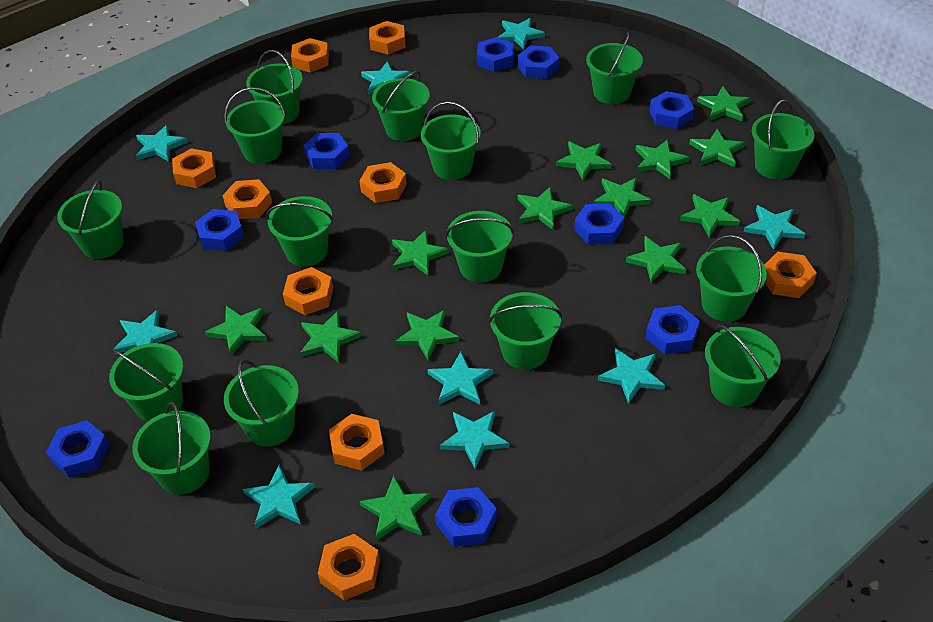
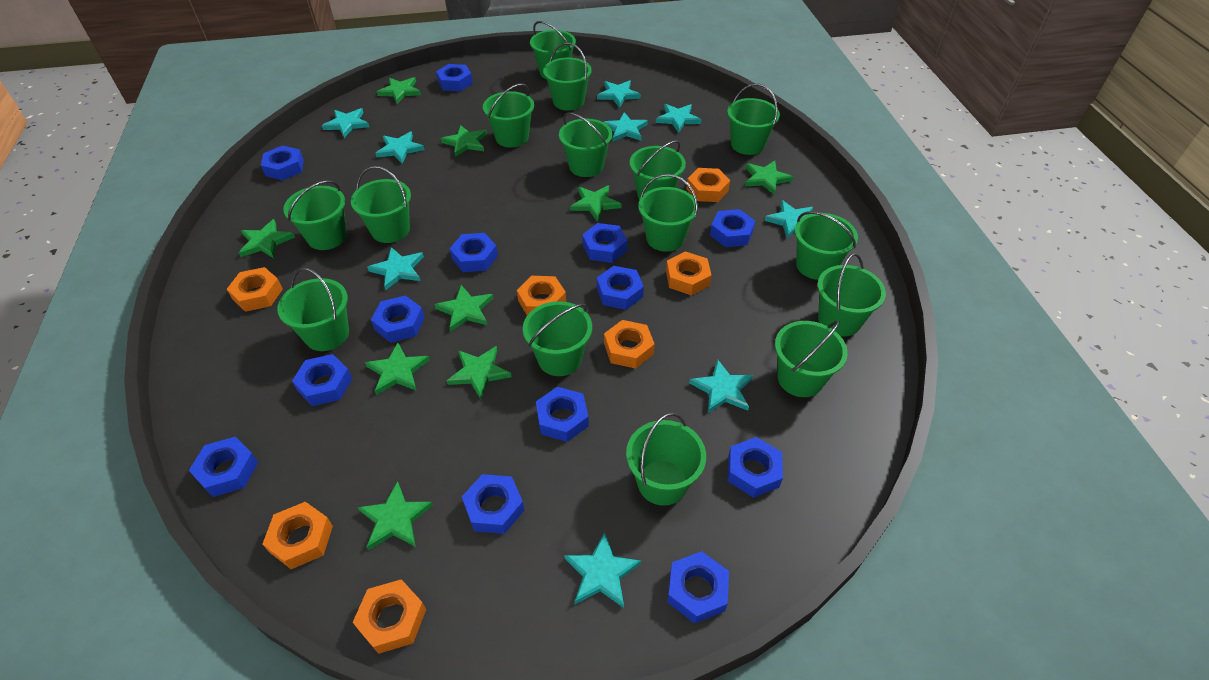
blue nut: 9 -> 13
green star: 13 -> 9
orange nut: 9 -> 7

